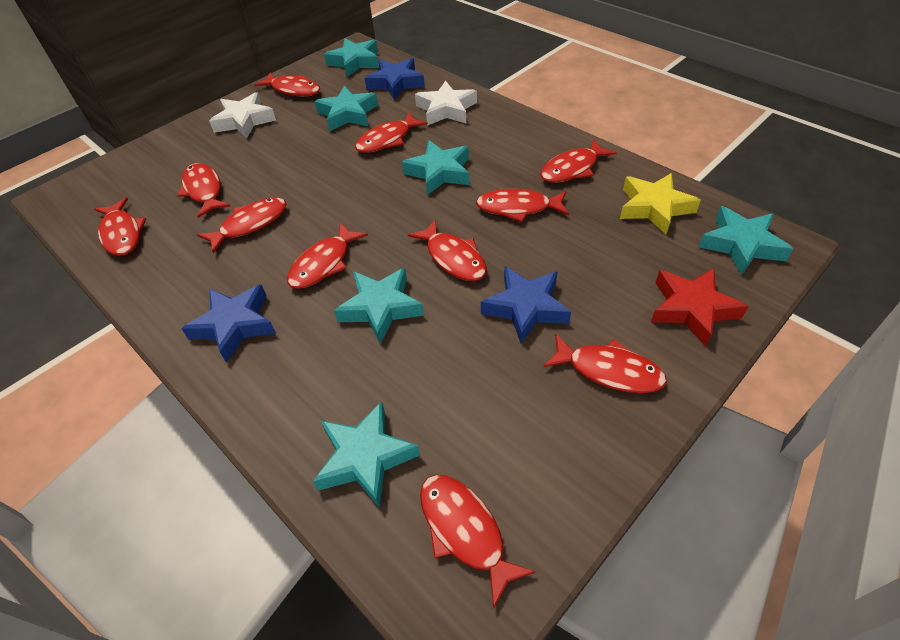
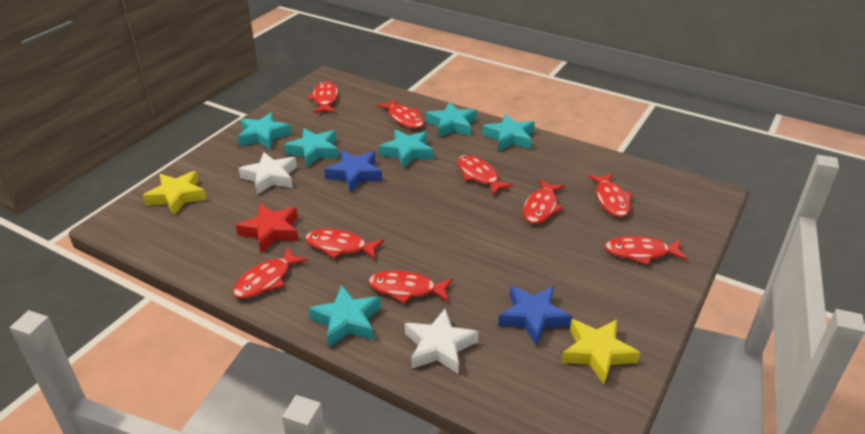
blue star: 3 -> 2
red fish: 11 -> 9
yellow star: 1 -> 2

